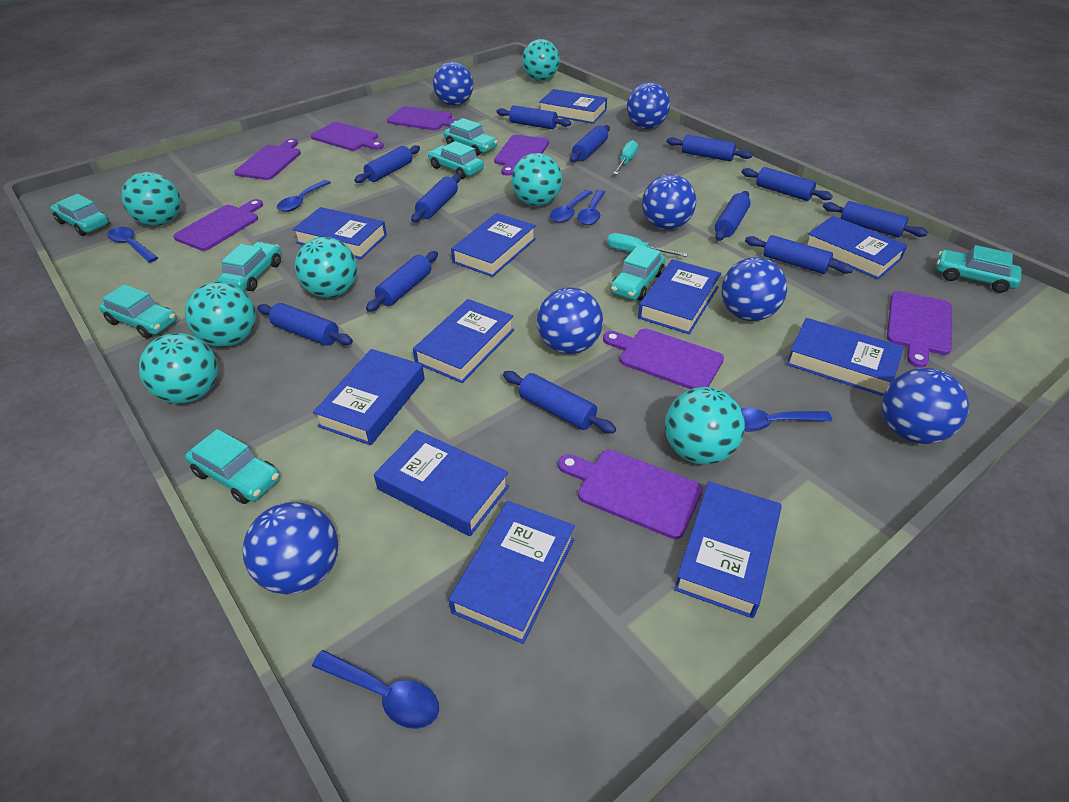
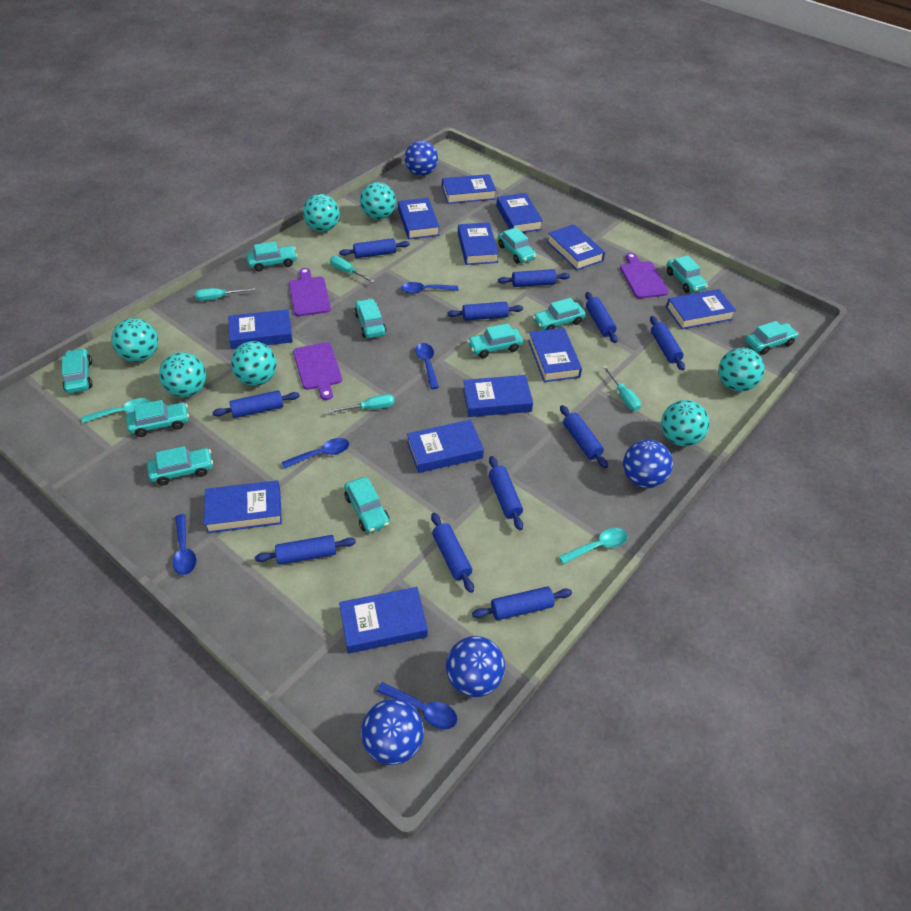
blue ball: 7 -> 4
blue book: 11 -> 12
blue rolling pin: 12 -> 11
blue spoon: 6 -> 5
purple cutting board: 8 -> 3
turquoise car: 8 -> 11
turquoise screwdriver: 2 -> 4
turquoise spoon: 0 -> 2

